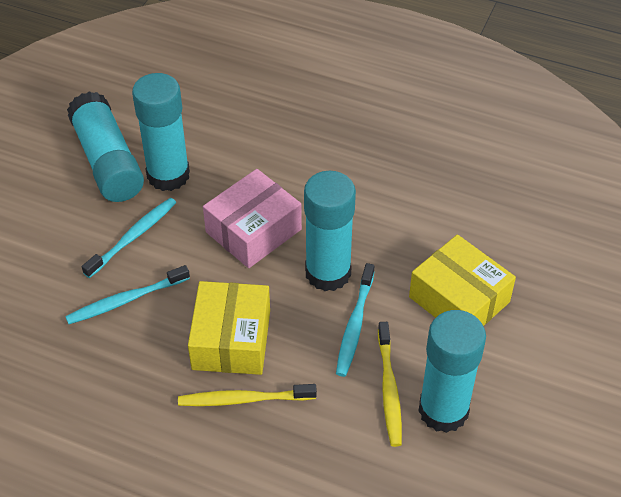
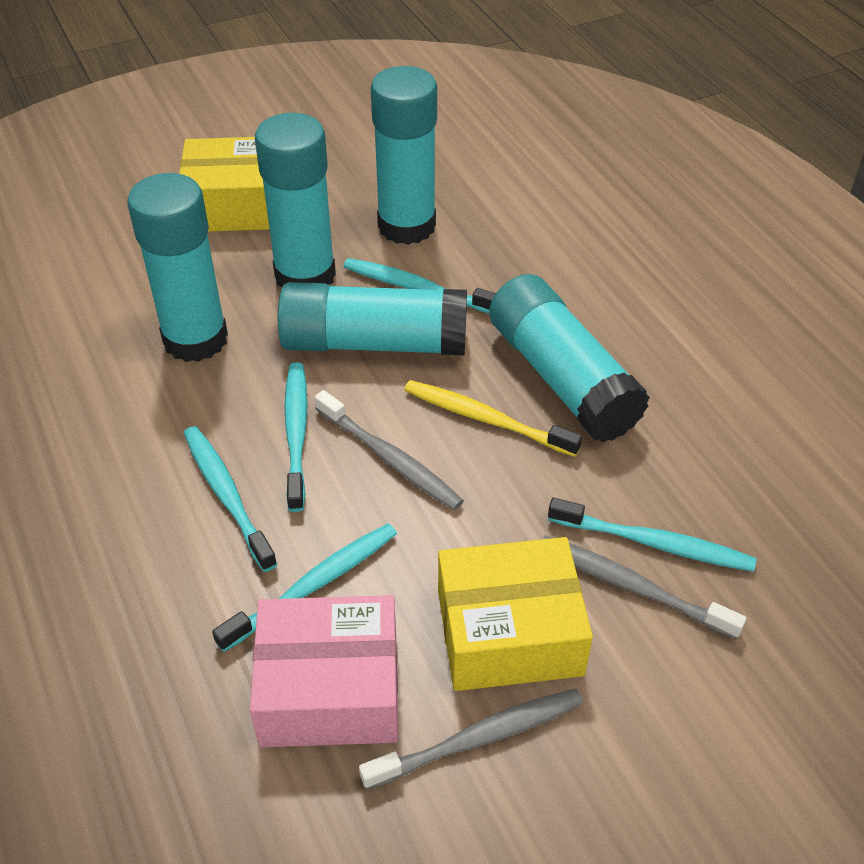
grey toothbrush: 0 -> 3
turquoise glue stick: 4 -> 5
turquoise toothbrush: 3 -> 5
yellow toothbrush: 2 -> 1

